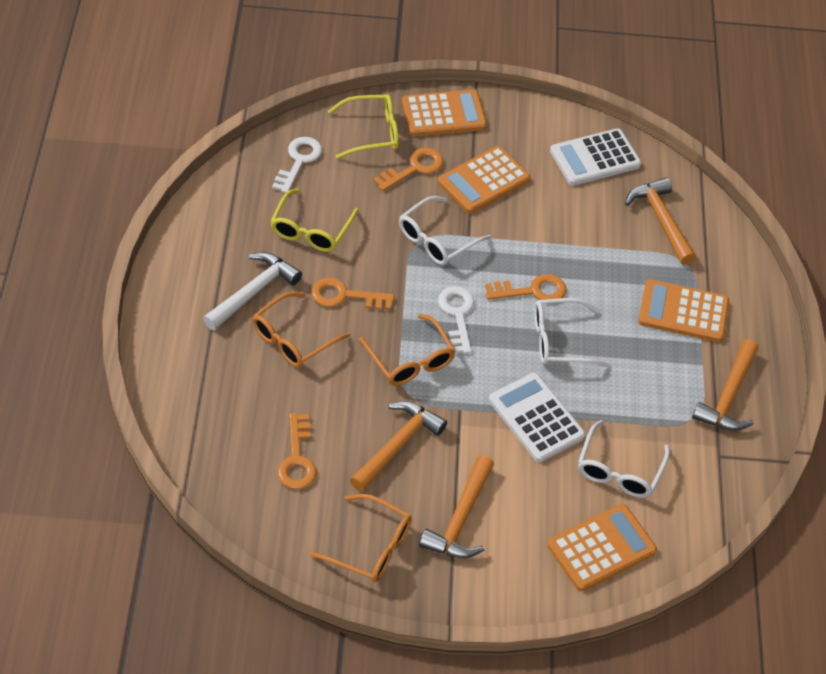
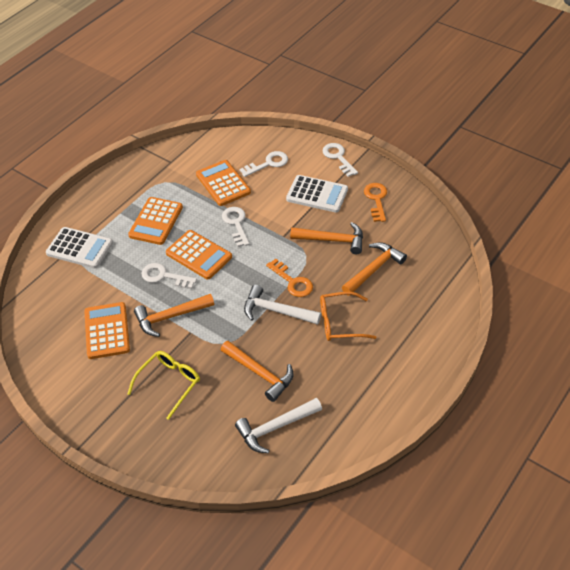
orange glasses: 3 -> 1
orange key: 4 -> 2
white glasses: 3 -> 0
white hammer: 1 -> 2
white key: 2 -> 4
yellow glasses: 2 -> 1

